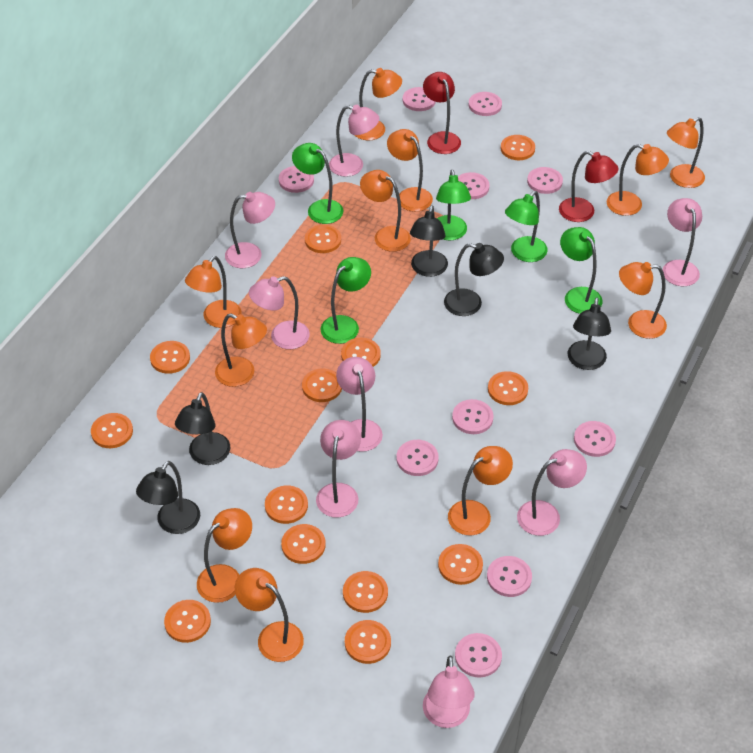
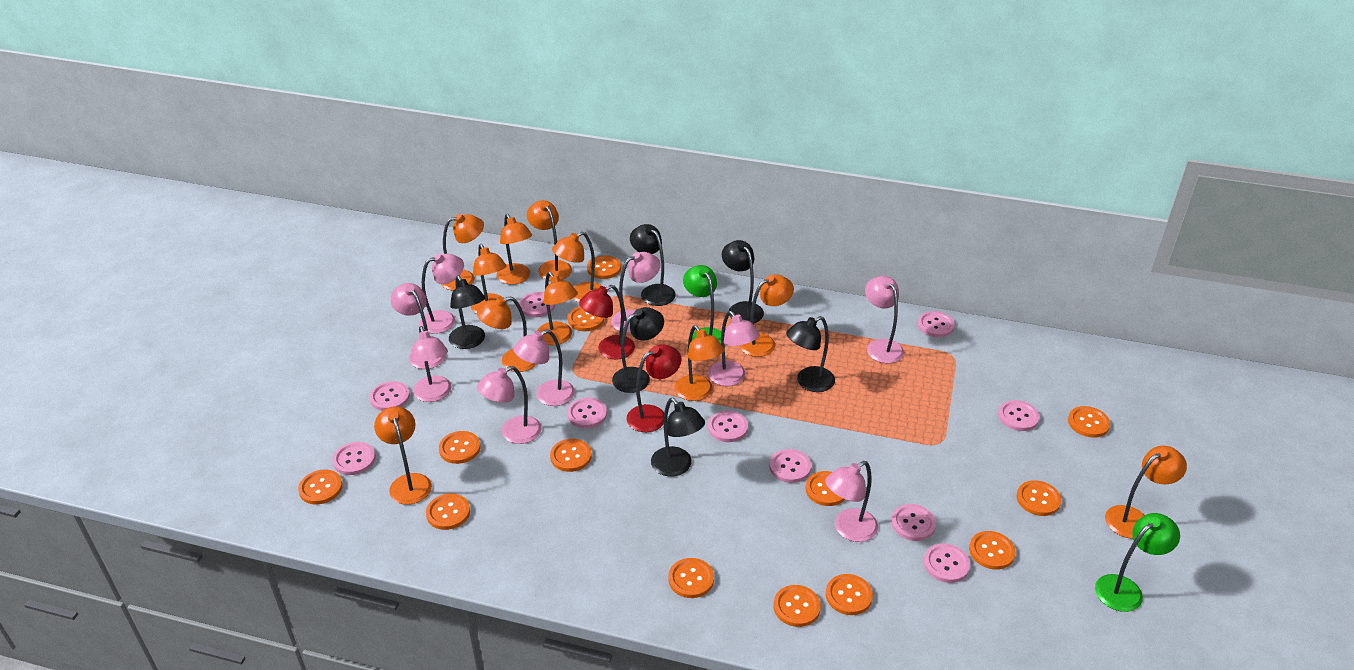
black lamp: 5 -> 6
green lamp: 5 -> 2
pink lamp: 8 -> 9

